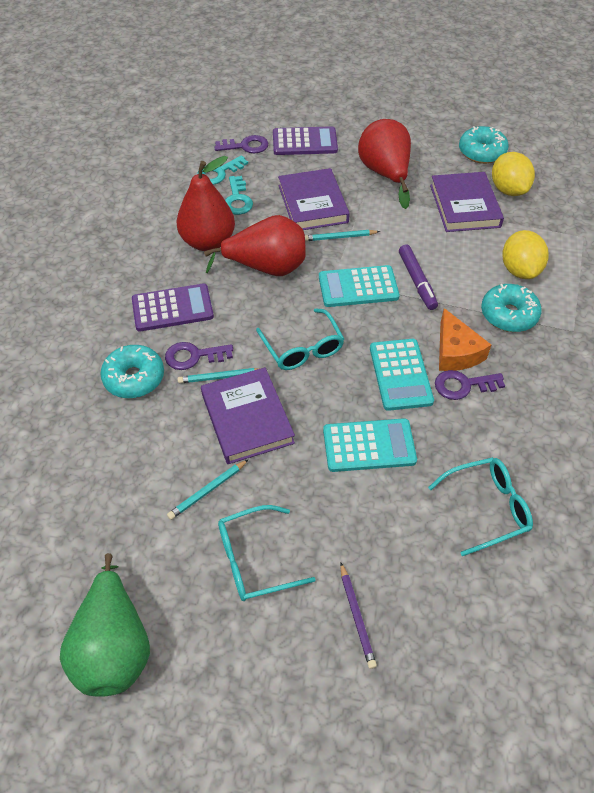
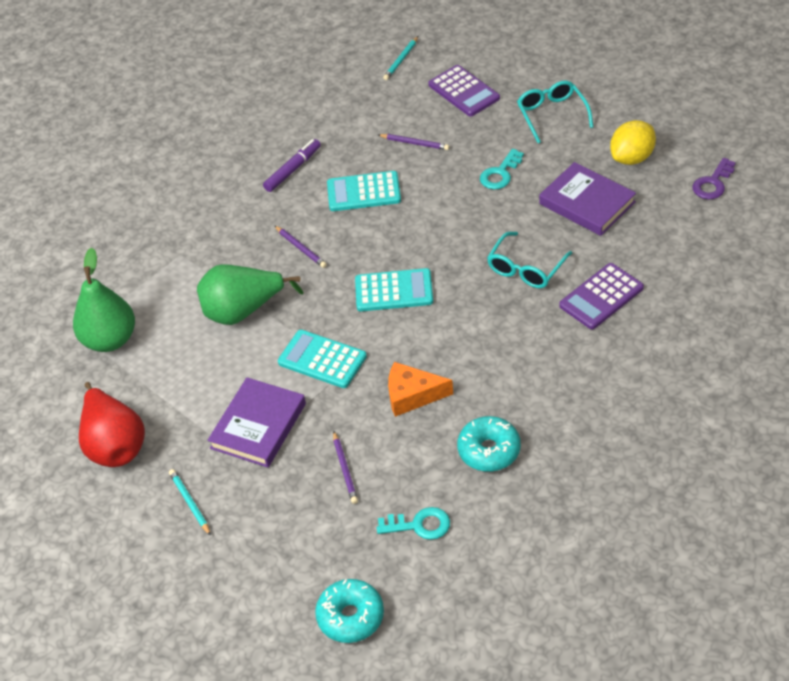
green pear: 1 -> 2
purple book: 3 -> 2
purple key: 3 -> 1
purple pencil: 1 -> 3
red pear: 3 -> 1
turquoise donut: 3 -> 2
turquoise glasses: 3 -> 2
turquoise pencil: 3 -> 2
yellow lemon: 2 -> 1

